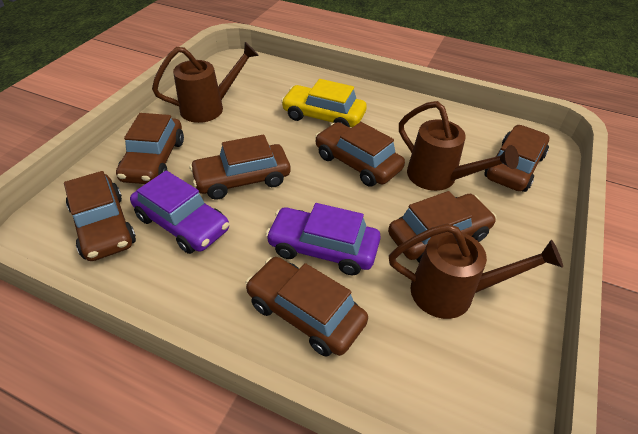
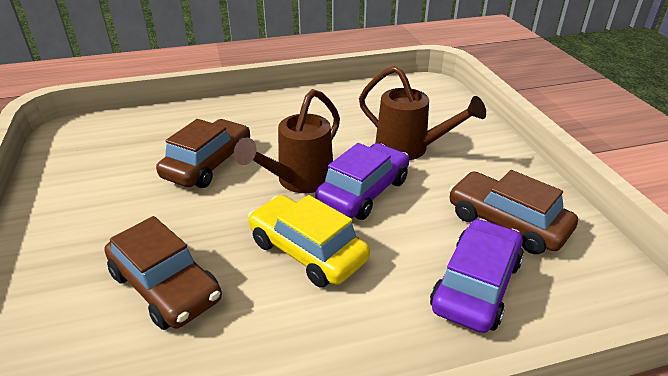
brown car: 7 -> 3
brown watering can: 3 -> 2

